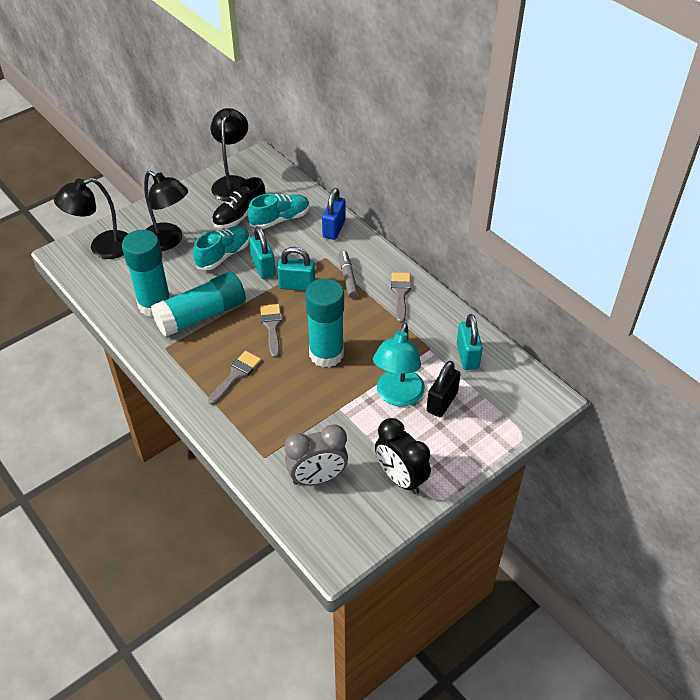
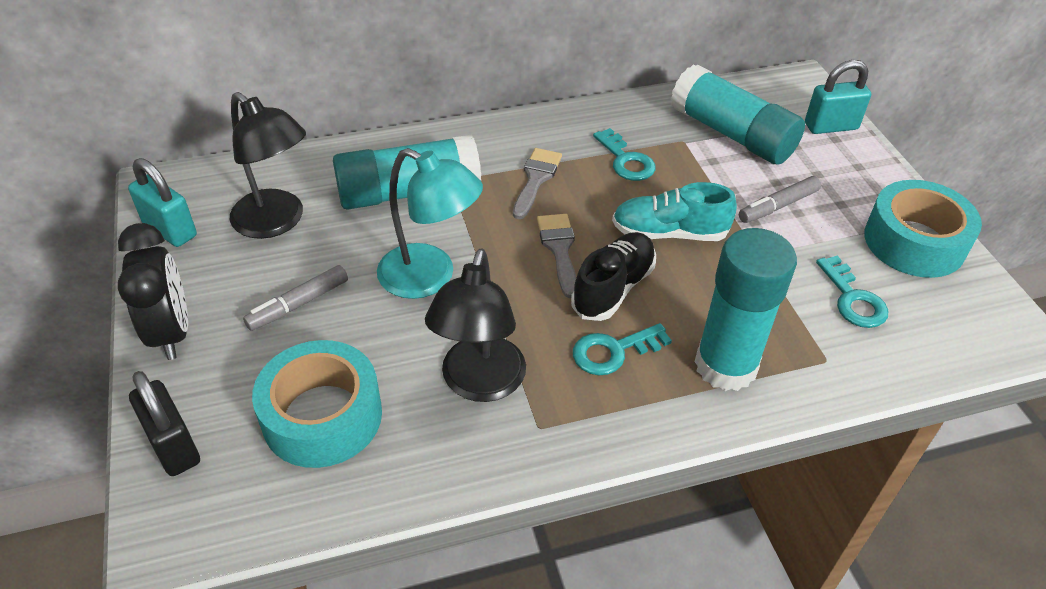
black lamp: 3 -> 2
blue padlock: 1 -> 0
grey brush: 3 -> 2
grey clock: 1 -> 0
grey marker: 1 -> 2
turquoise key: 0 -> 3
turquoise padlock: 3 -> 2
turquoise shoe: 2 -> 1
turquoise tape: 0 -> 2

